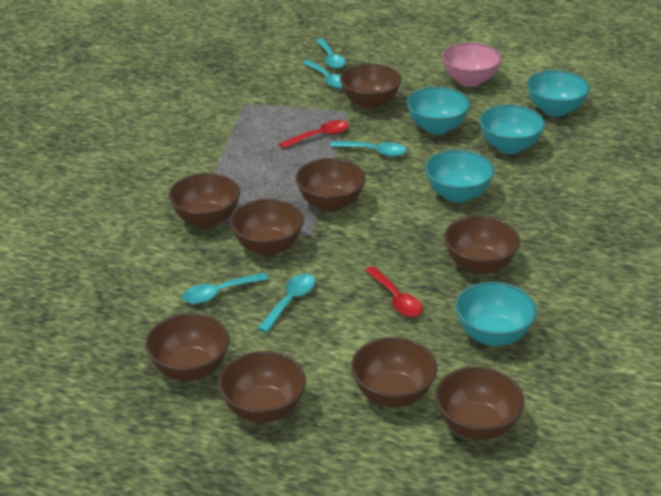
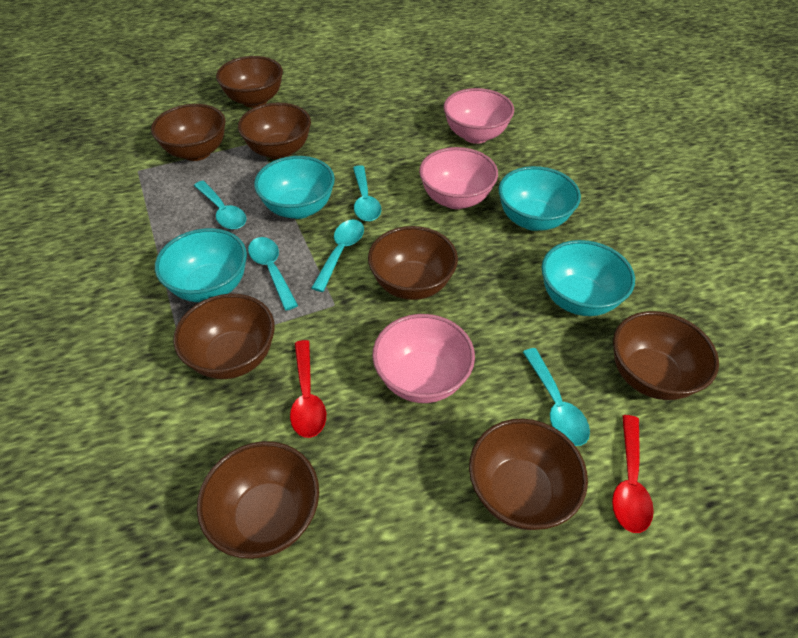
brown bowl: 9 -> 8
pink bowl: 1 -> 3
turquoise bowl: 5 -> 4

